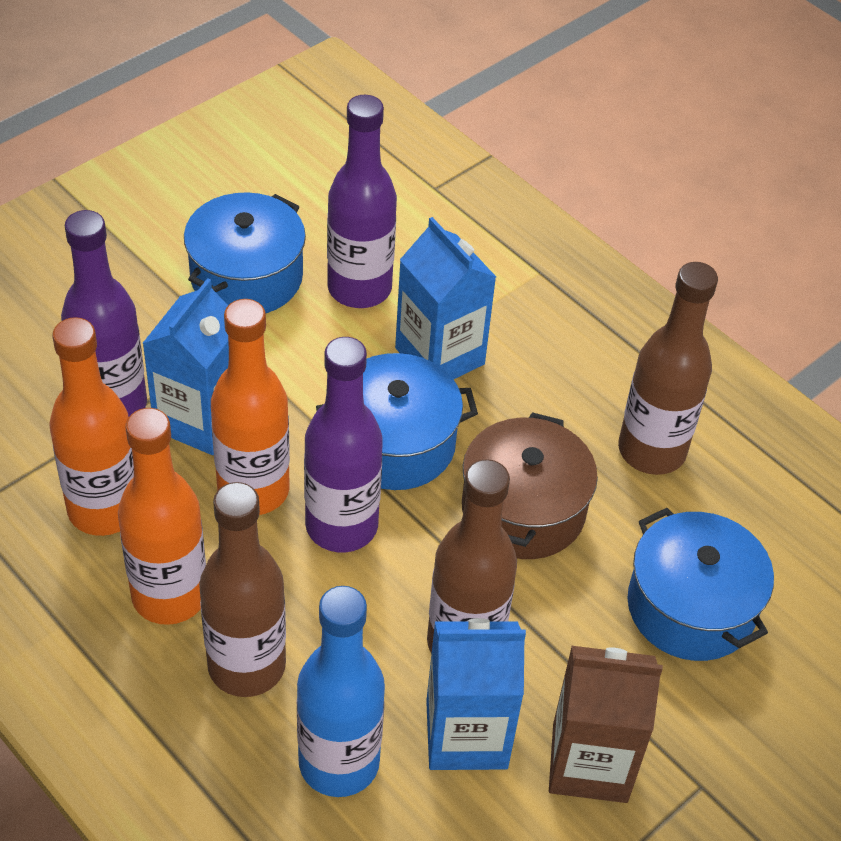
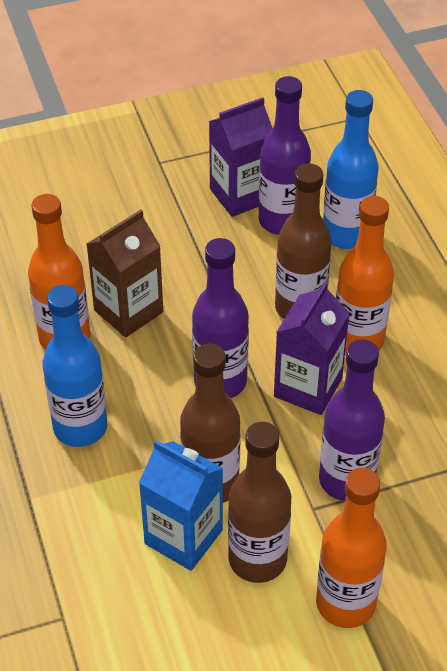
blue bottle: 1 -> 2
blue carton: 3 -> 1
blue pot: 3 -> 0
brown pot: 1 -> 0
purple carton: 0 -> 2

